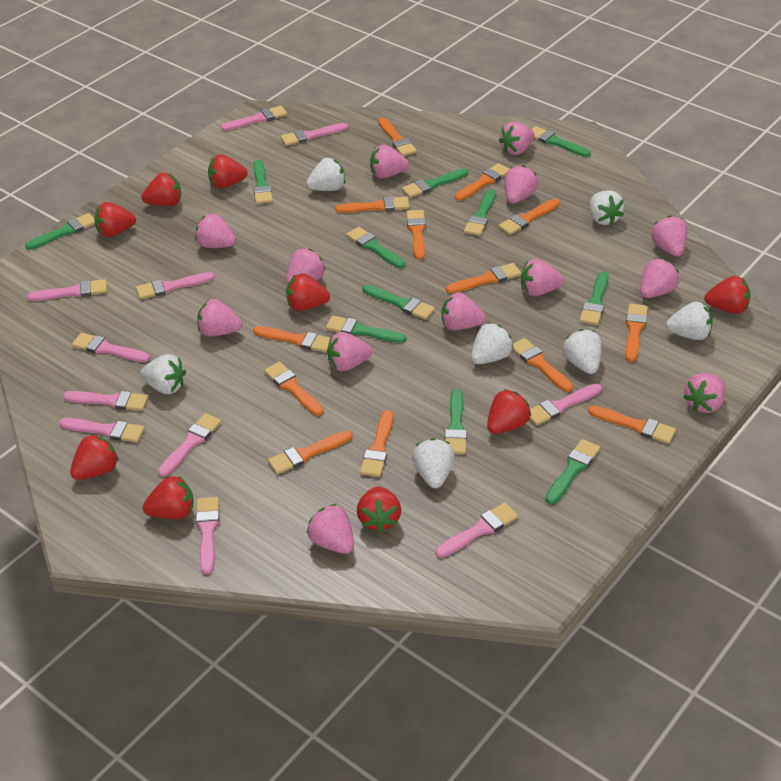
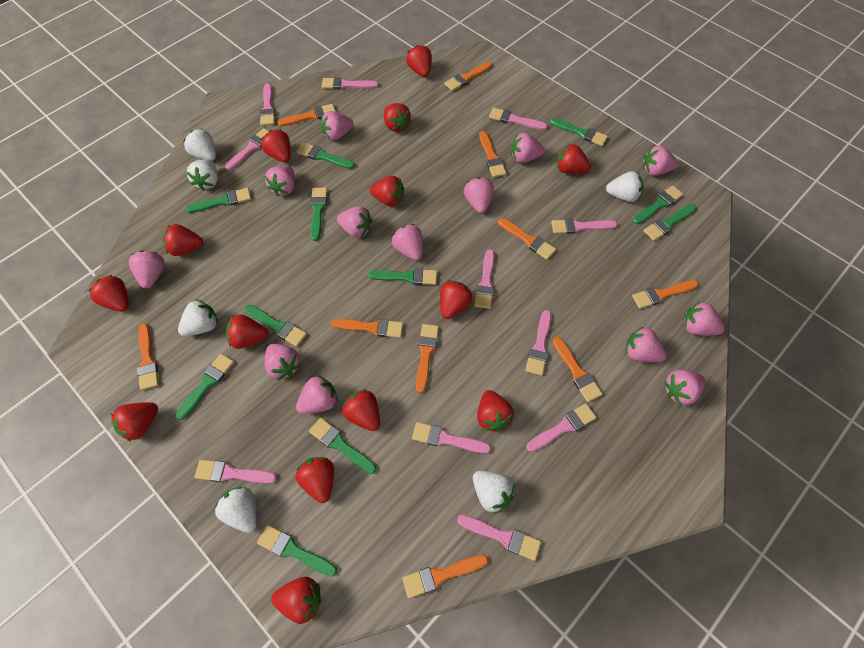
orange brush: 13 -> 10
red strawberry: 9 -> 14
white strawberry: 7 -> 6

